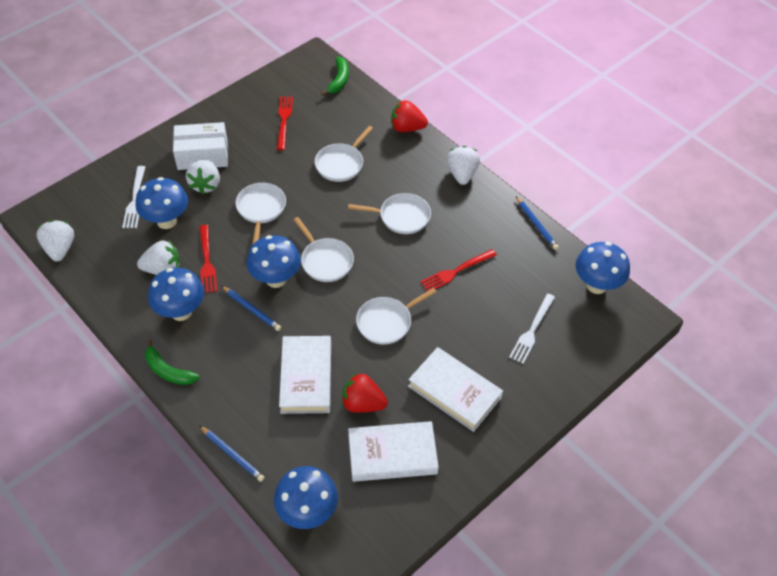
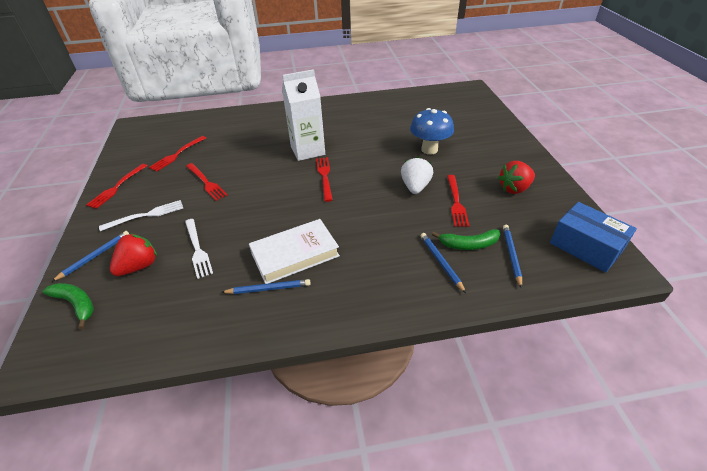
blue box: 0 -> 1
blue mushroom: 5 -> 1
blue pencil: 3 -> 4
red fork: 3 -> 5
white book: 3 -> 1
white box: 1 -> 0
white carton: 0 -> 1
white pan: 5 -> 0
white strawberry: 4 -> 1

